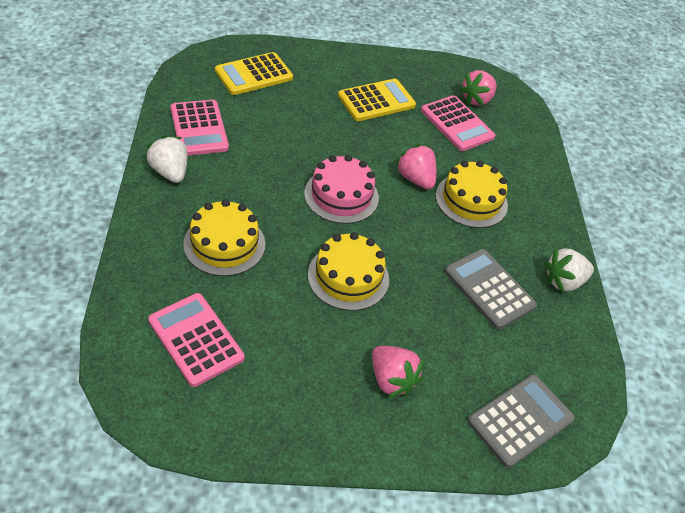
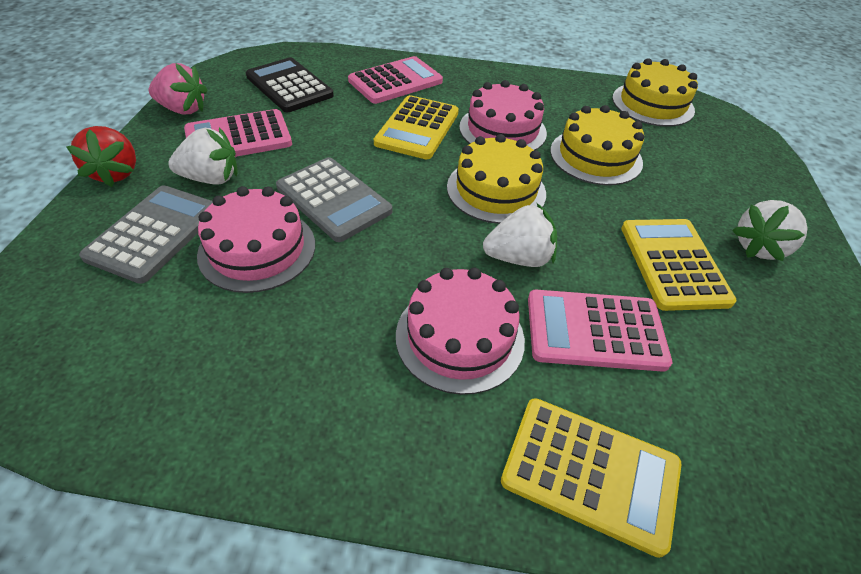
black calculator: 0 -> 1
pink cake: 1 -> 3
pink strawberry: 3 -> 1
red strawberry: 0 -> 1
white strawberry: 2 -> 3
yellow calculator: 2 -> 3

